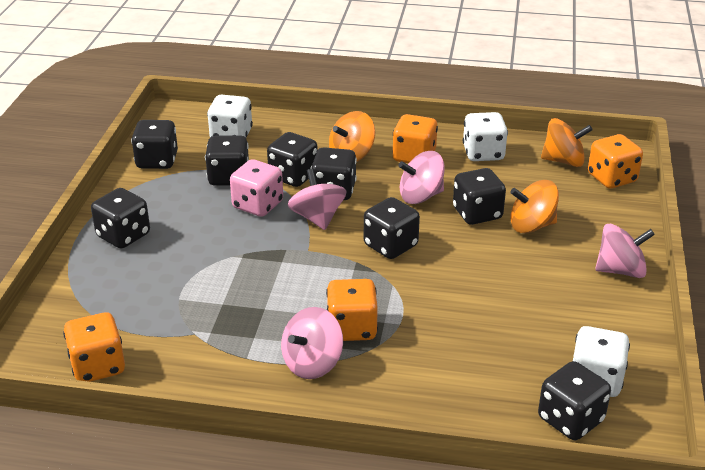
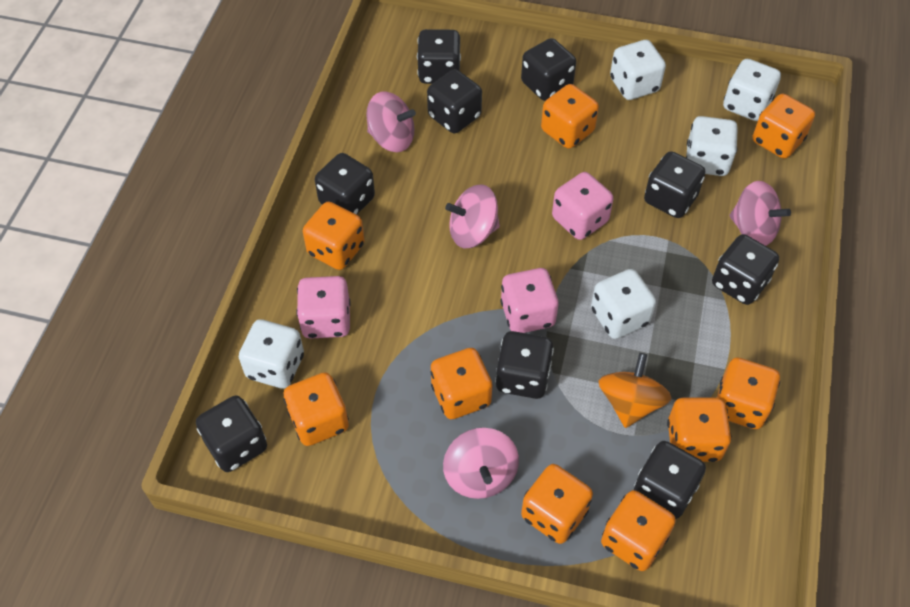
black dice: 8 -> 9
orange dice: 4 -> 9
orange spinning top: 3 -> 1
pink dice: 1 -> 3
white dice: 3 -> 5

